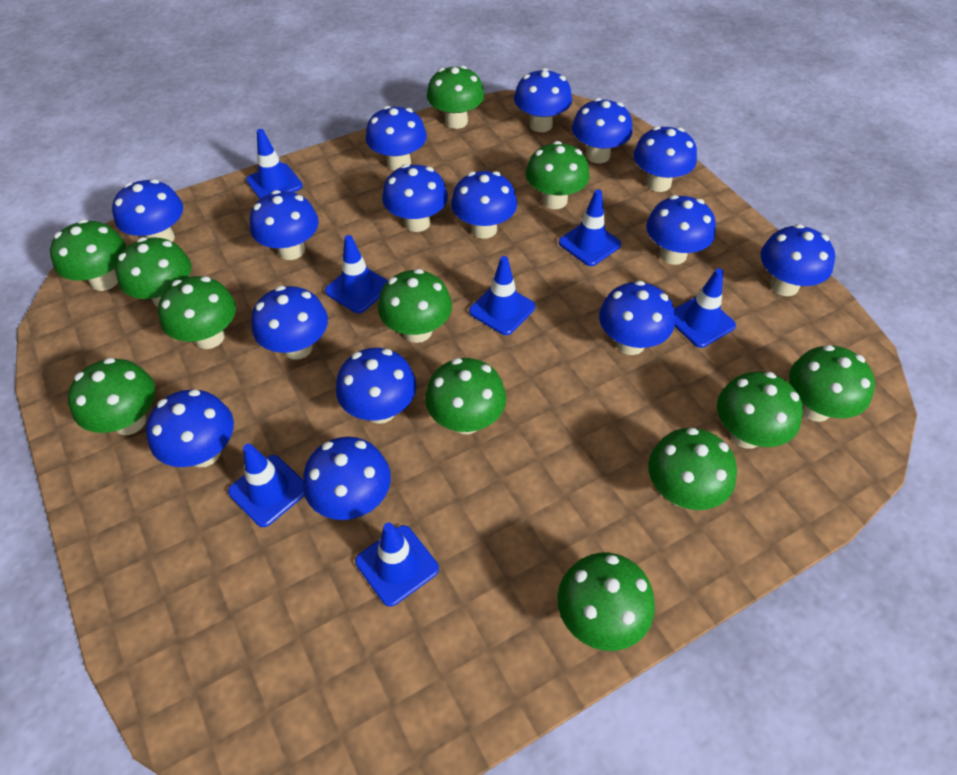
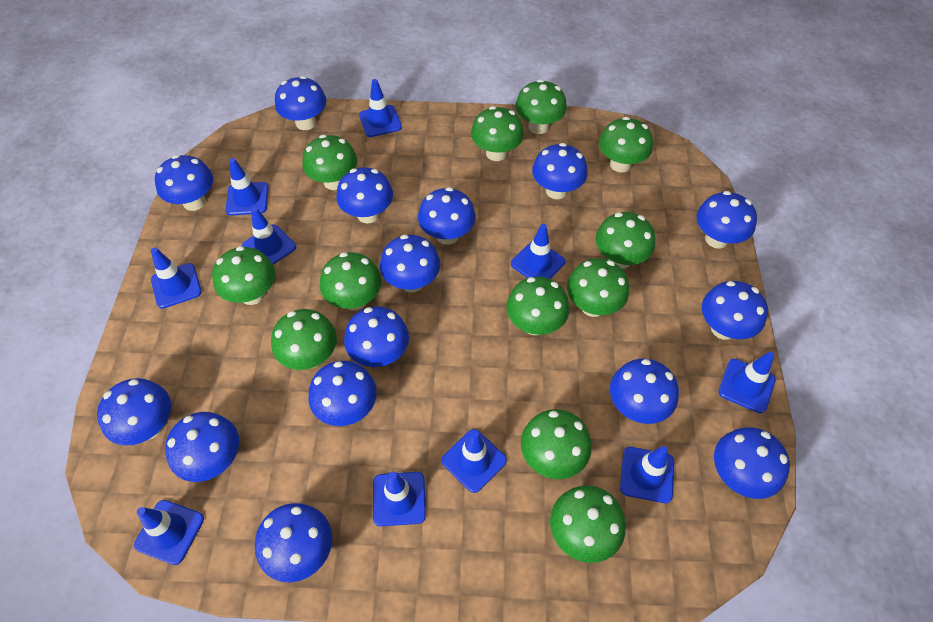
blue traffic cone: 7 -> 10

